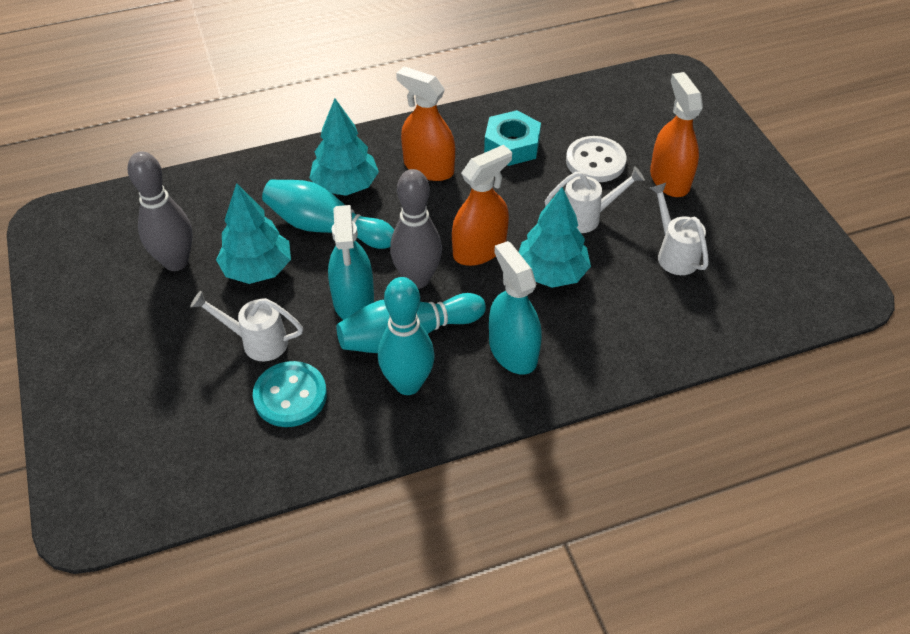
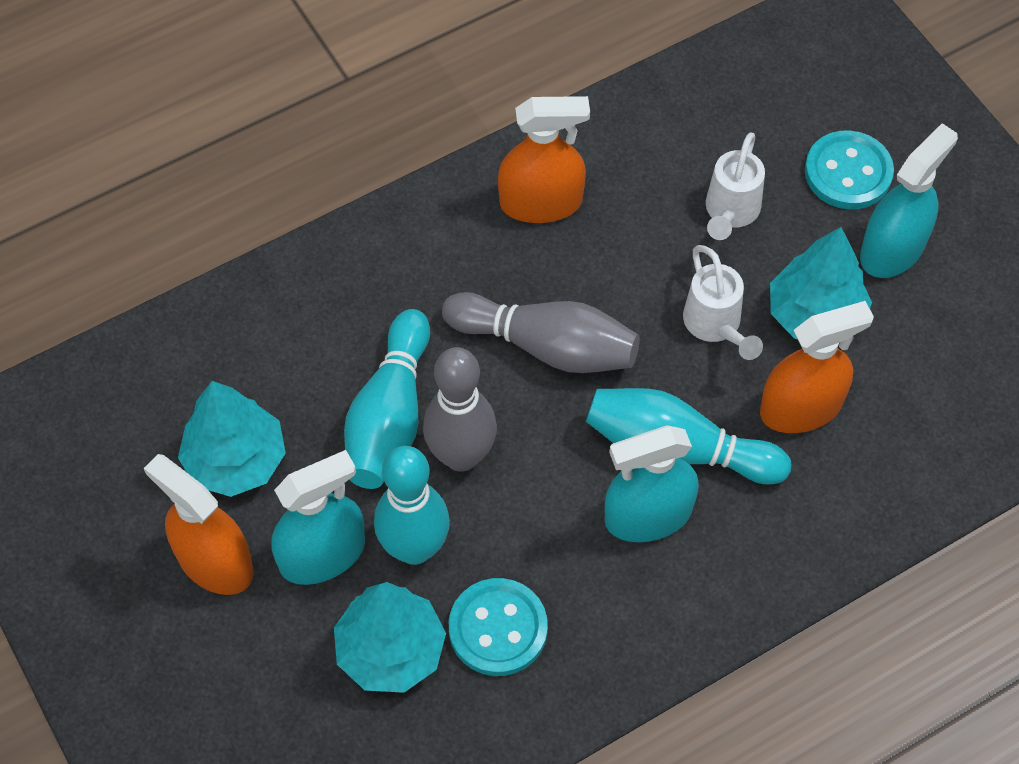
turquoise button: 1 -> 2
turquoise nut: 1 -> 0
turquoise spray bottle: 2 -> 3
white button: 1 -> 0
white watering can: 3 -> 2

